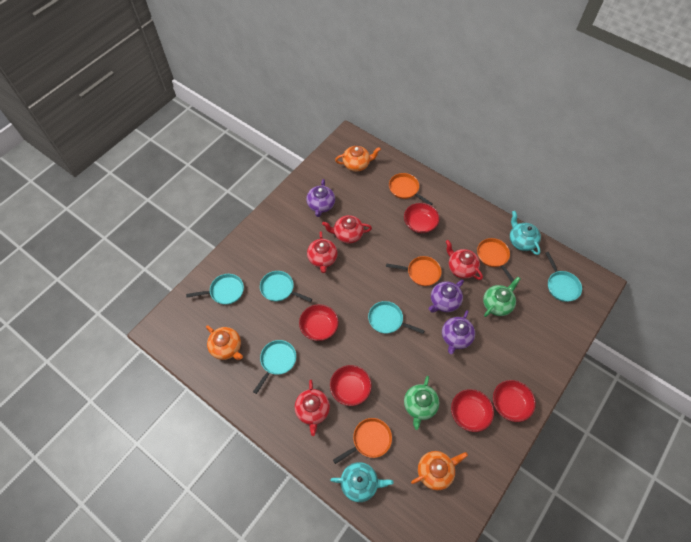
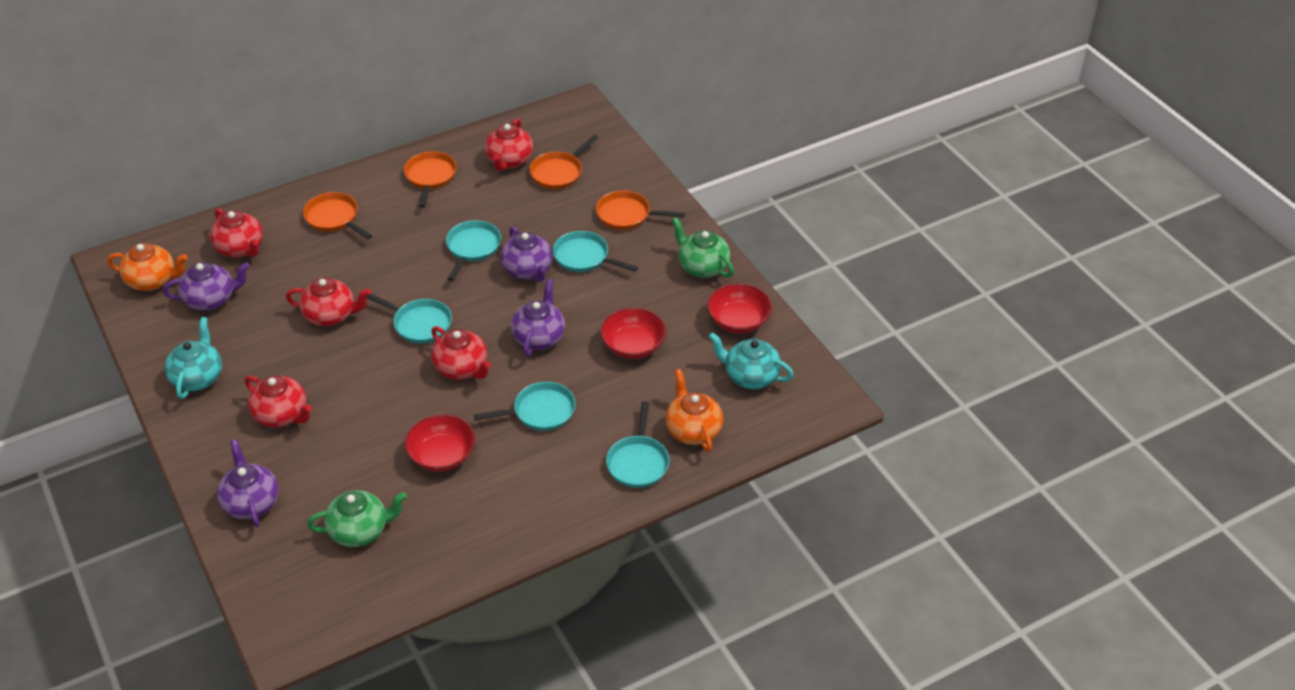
orange teapot: 3 -> 2
purple teapot: 3 -> 4
red bowl: 5 -> 3
red teapot: 4 -> 5

